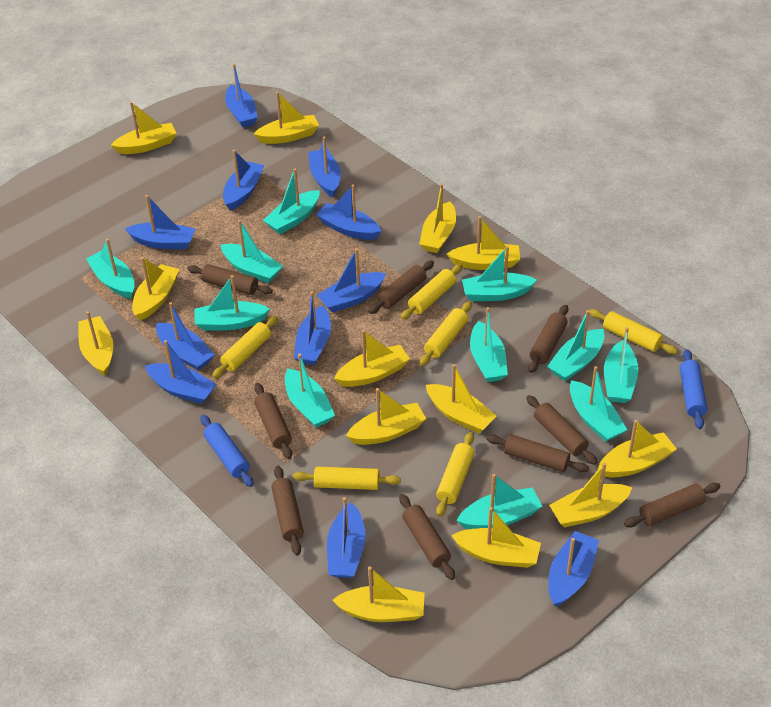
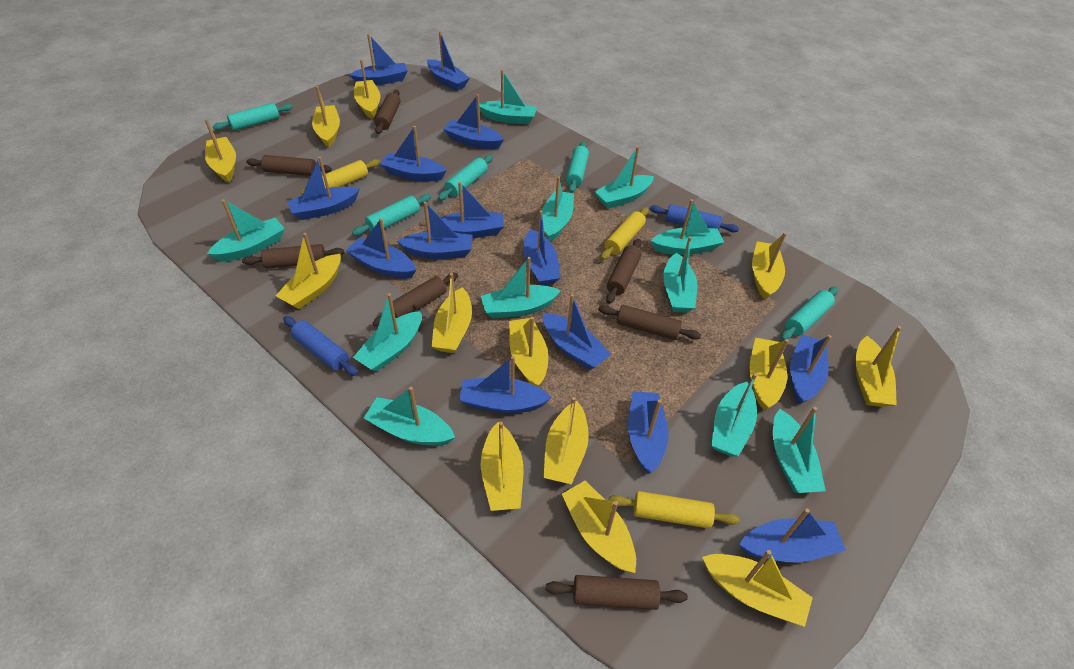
blue boat: 11 -> 14
brown rolling pin: 9 -> 7
turquoise rolling pin: 0 -> 5
yellow rolling pin: 6 -> 3

